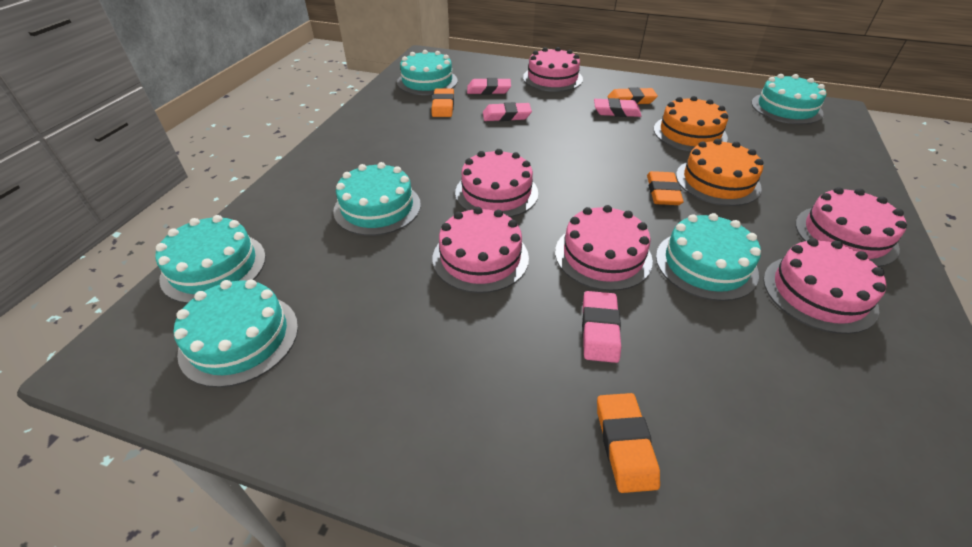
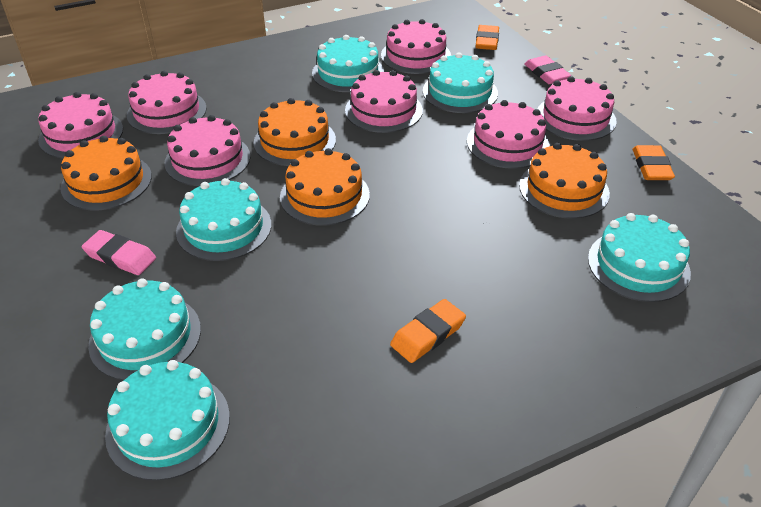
orange cake: 2 -> 4
orange eraser: 4 -> 3
pink cake: 6 -> 7
pink eraser: 4 -> 2

